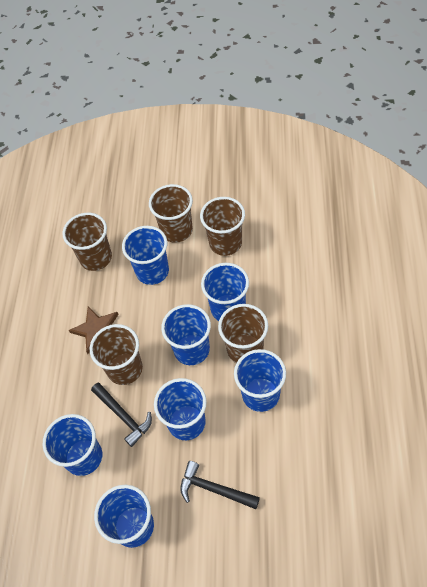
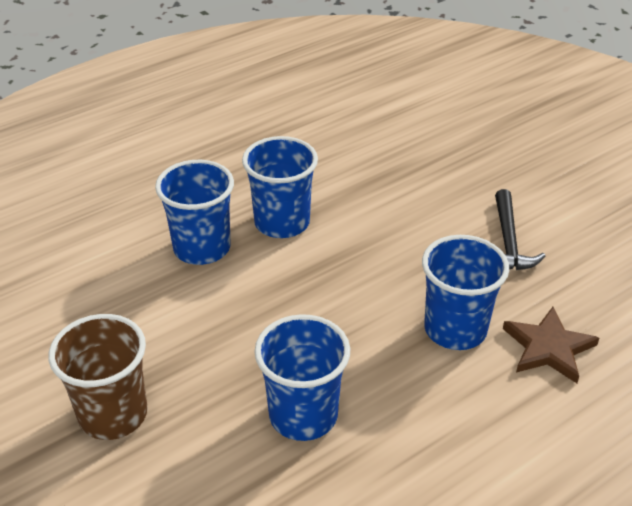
black hammer: 2 -> 1
blue cup: 7 -> 4
brown cup: 5 -> 1

